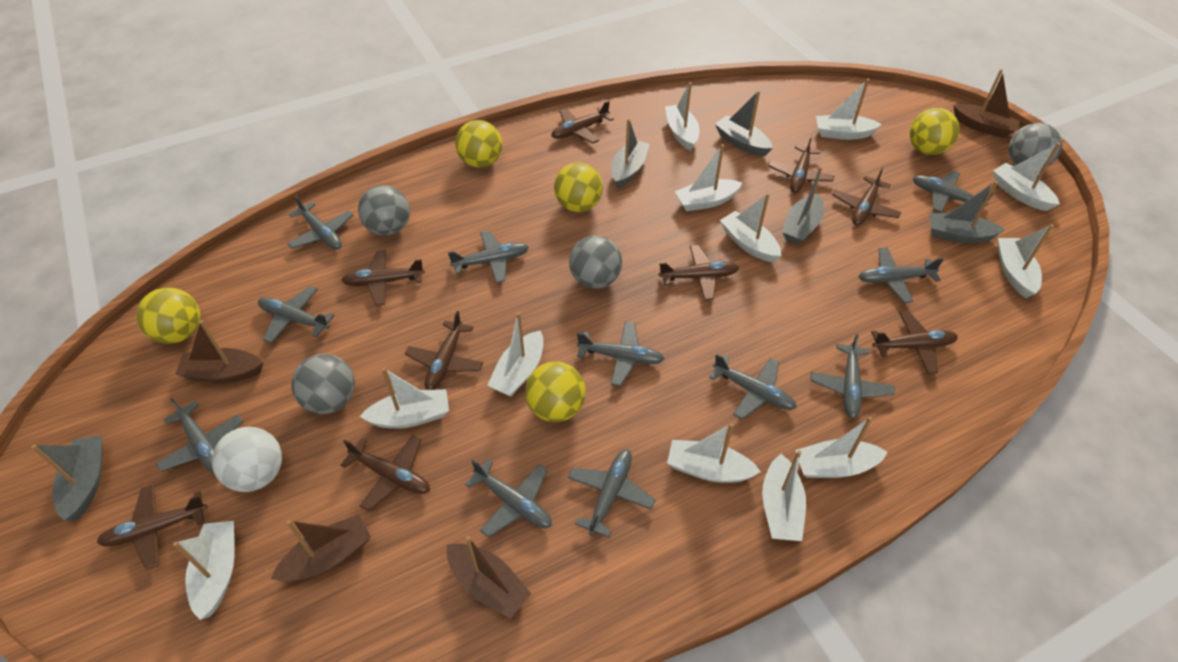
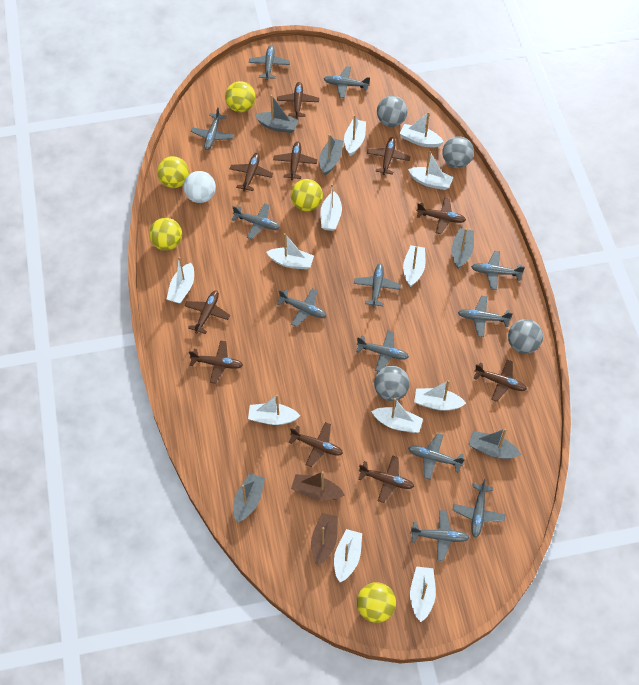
brown boat: 4 -> 2
brown plane: 9 -> 10
grey plane: 11 -> 12

